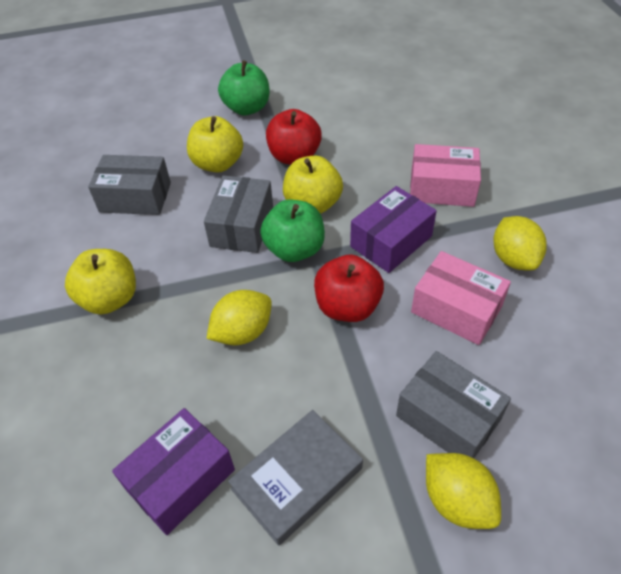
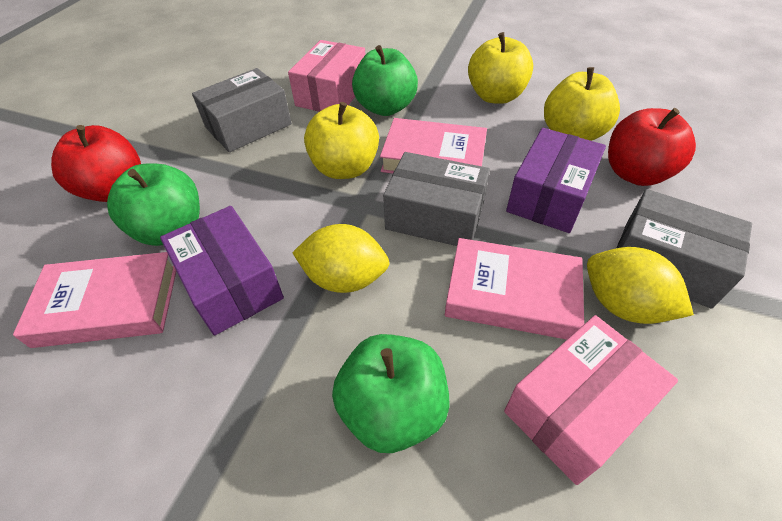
green apple: 2 -> 3
grey book: 1 -> 0
pink book: 0 -> 3
yellow lemon: 3 -> 2

